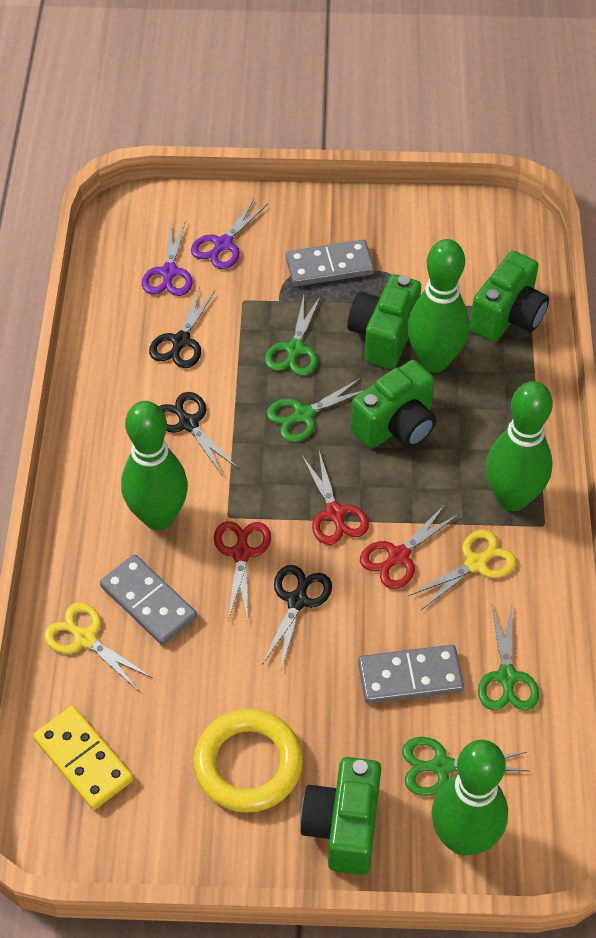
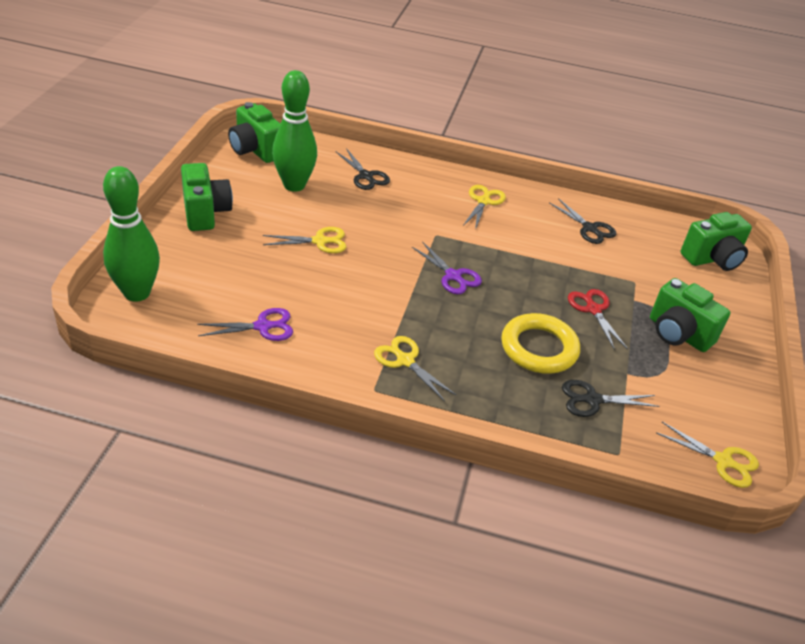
green bowling pin: 4 -> 2
green scissors: 4 -> 0
grey domino: 3 -> 0
red scissors: 3 -> 1
yellow domino: 1 -> 0
yellow scissors: 2 -> 4

